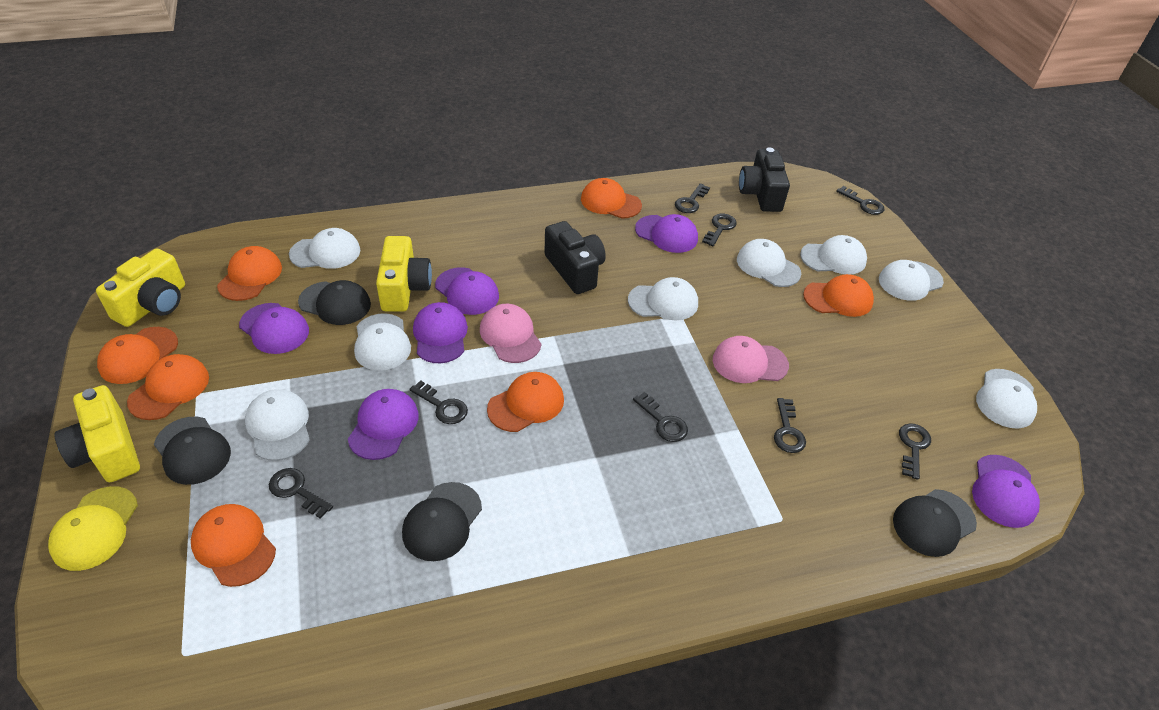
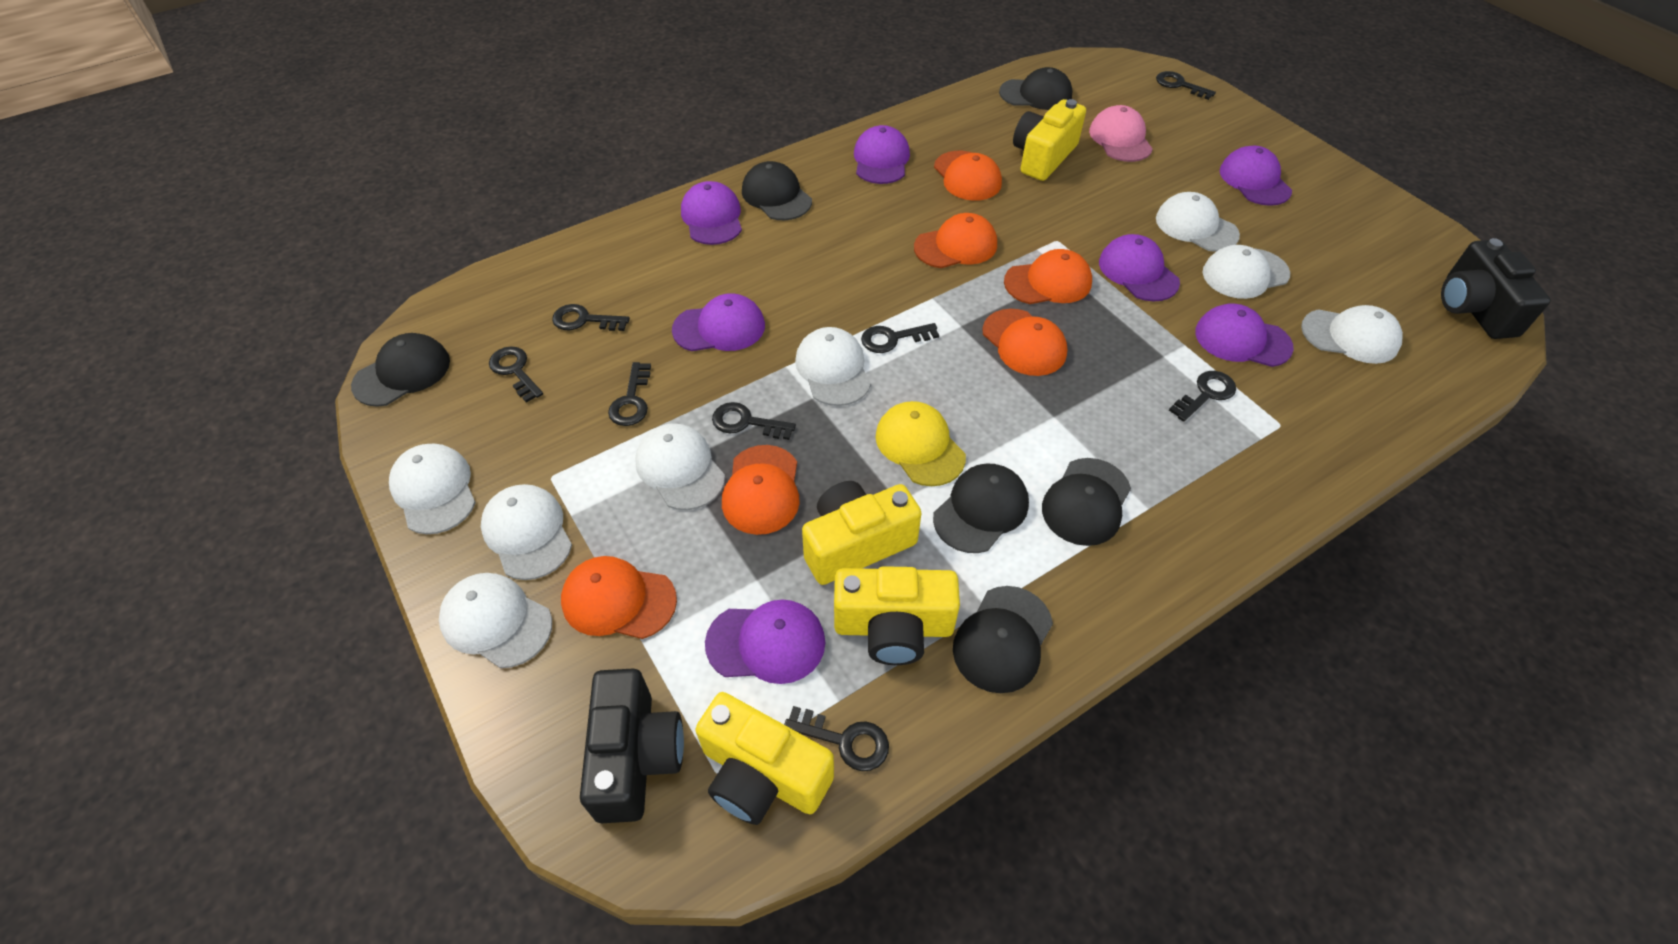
black cap: 4 -> 6
orange cap: 7 -> 6
pink cap: 2 -> 1
purple cap: 6 -> 7
yellow camera: 3 -> 4

